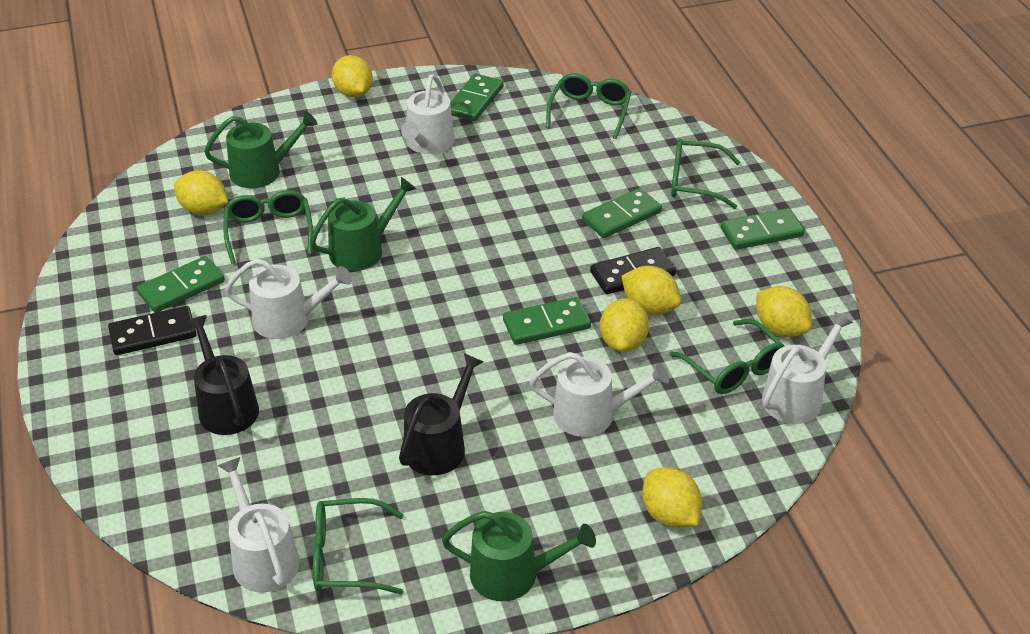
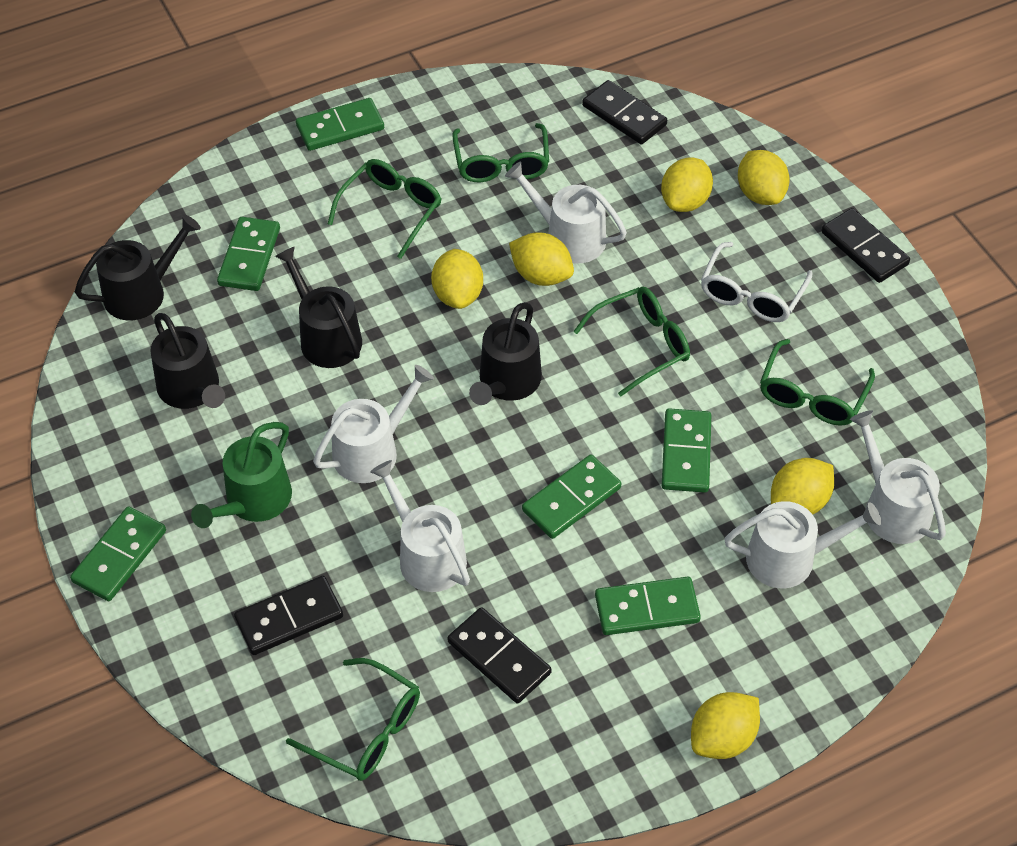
black domino: 2 -> 4
black watering can: 2 -> 4
green domino: 5 -> 6
green watering can: 3 -> 1
white glasses: 0 -> 1

